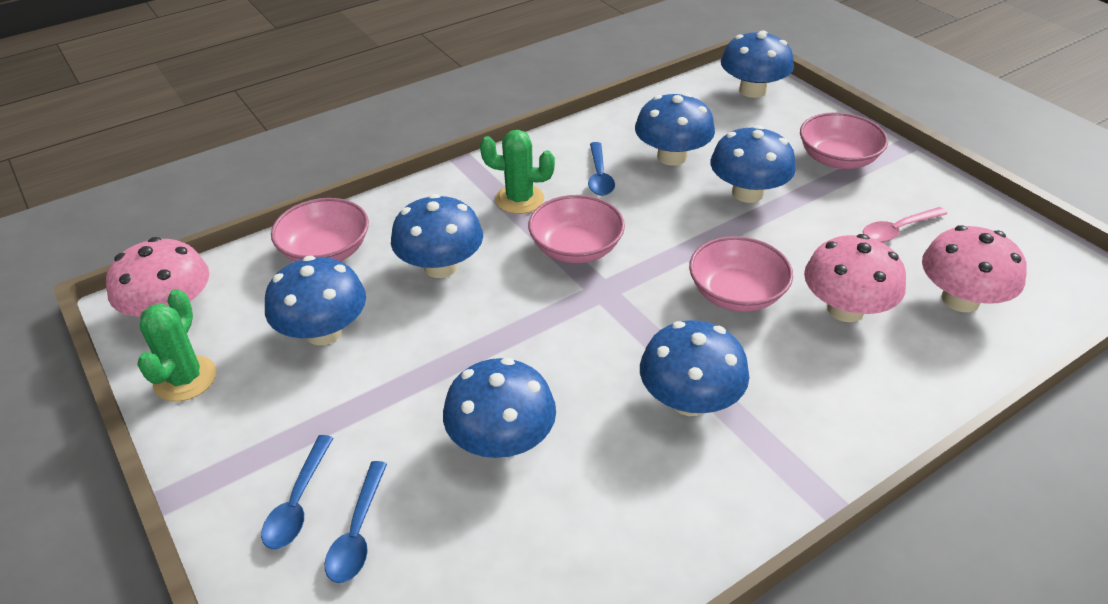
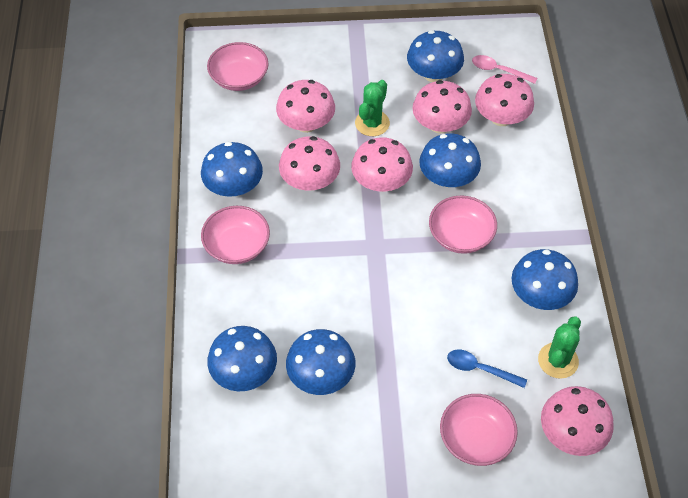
blue mushroom: 7 -> 6
blue spoon: 3 -> 1
pink mushroom: 3 -> 6

